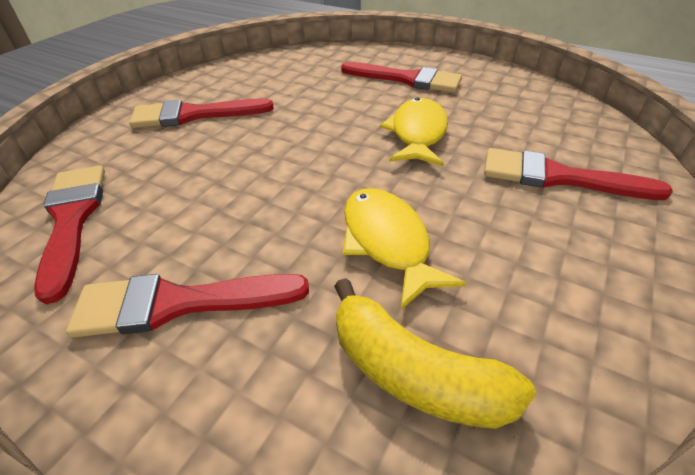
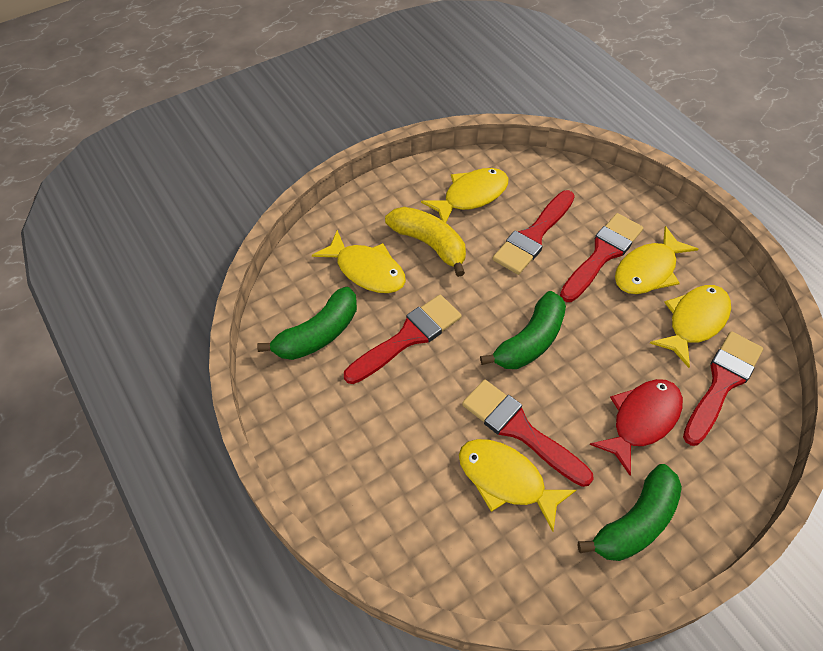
green banana: 0 -> 3
red fish: 0 -> 1
yellow fish: 2 -> 5

